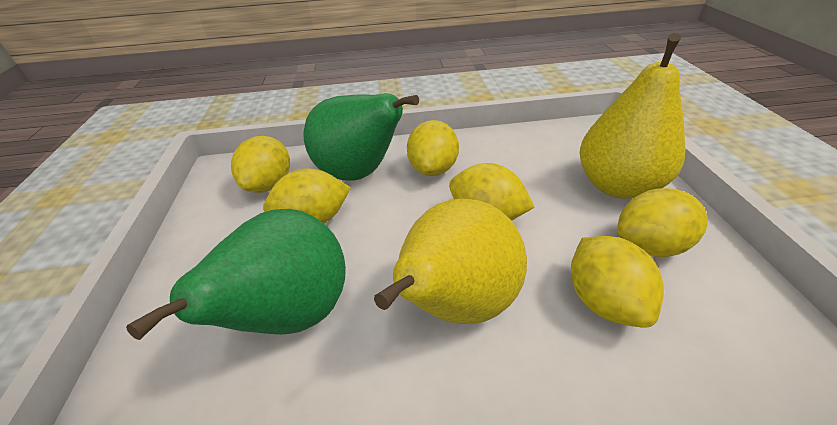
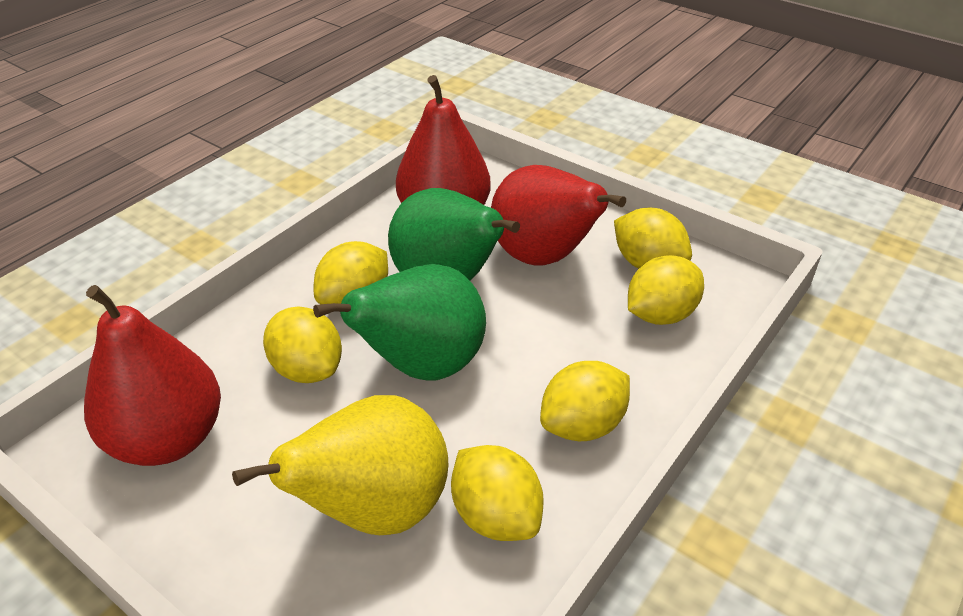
red pear: 0 -> 3
yellow pear: 2 -> 1

